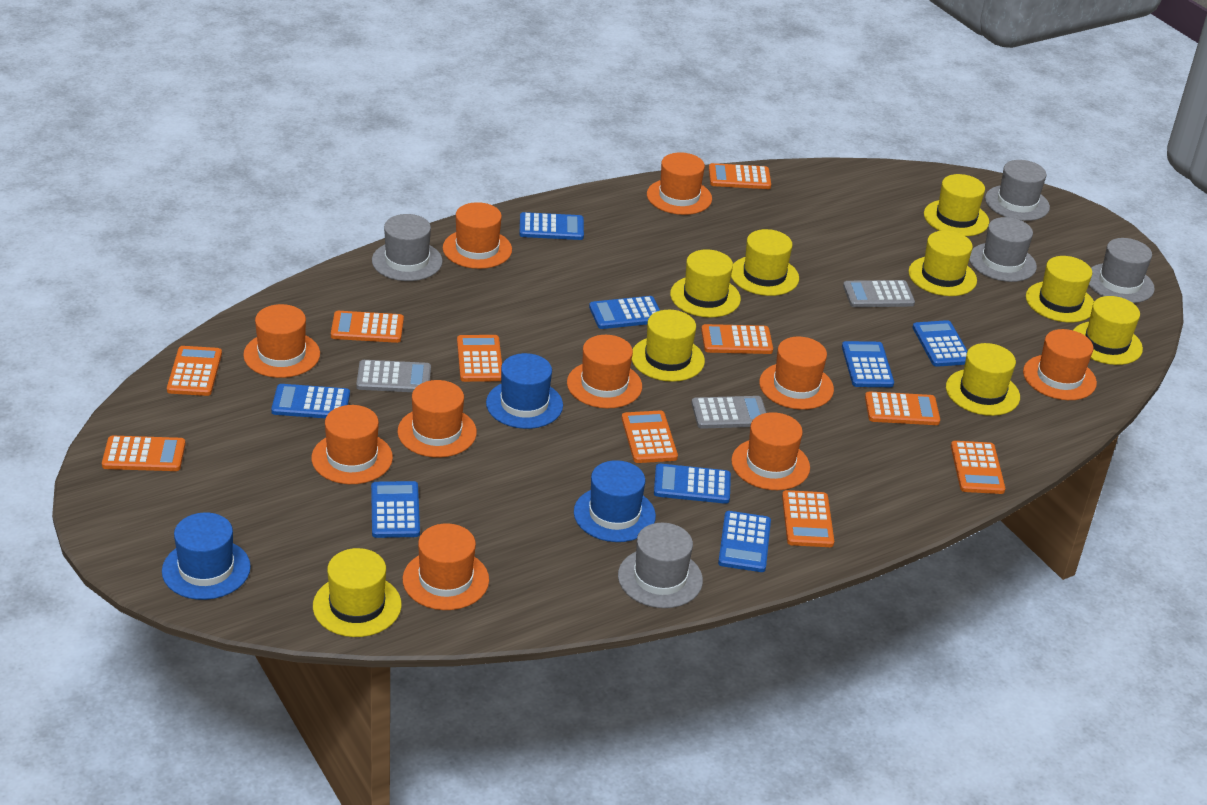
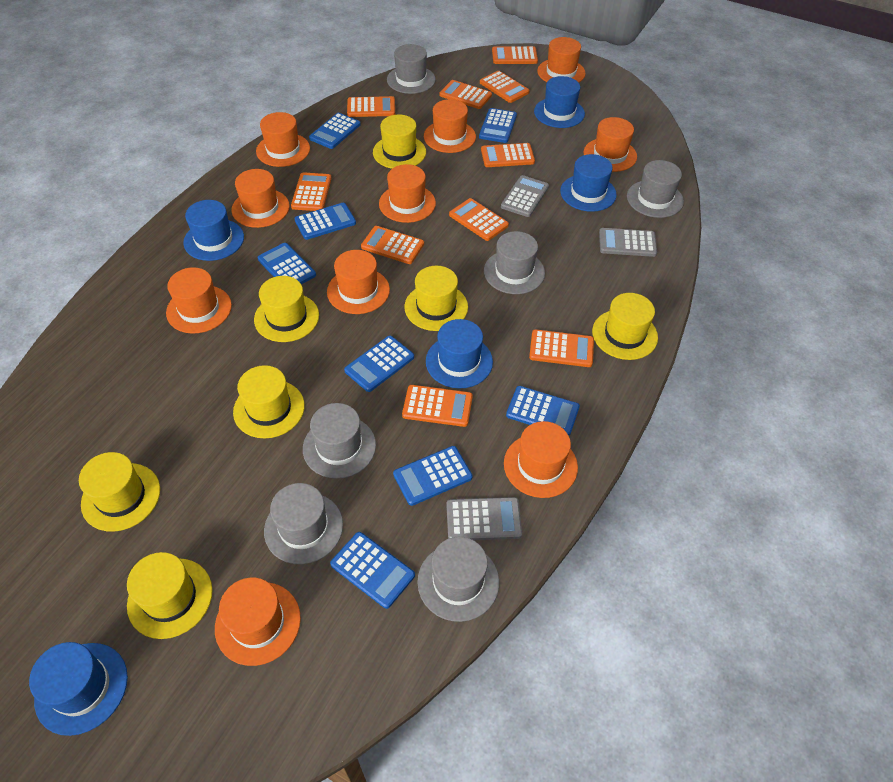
blue hat: 3 -> 5
grey hat: 5 -> 6
yellow hat: 9 -> 7

